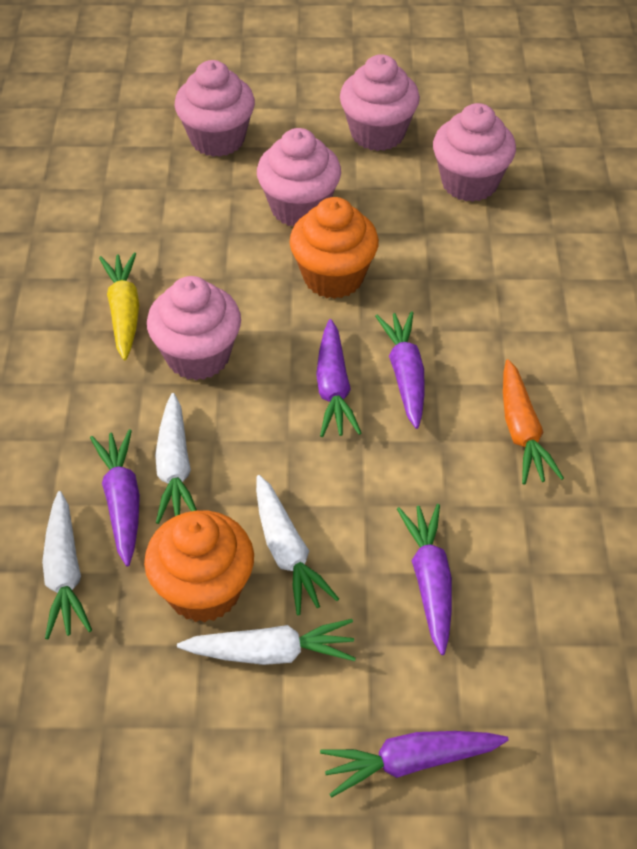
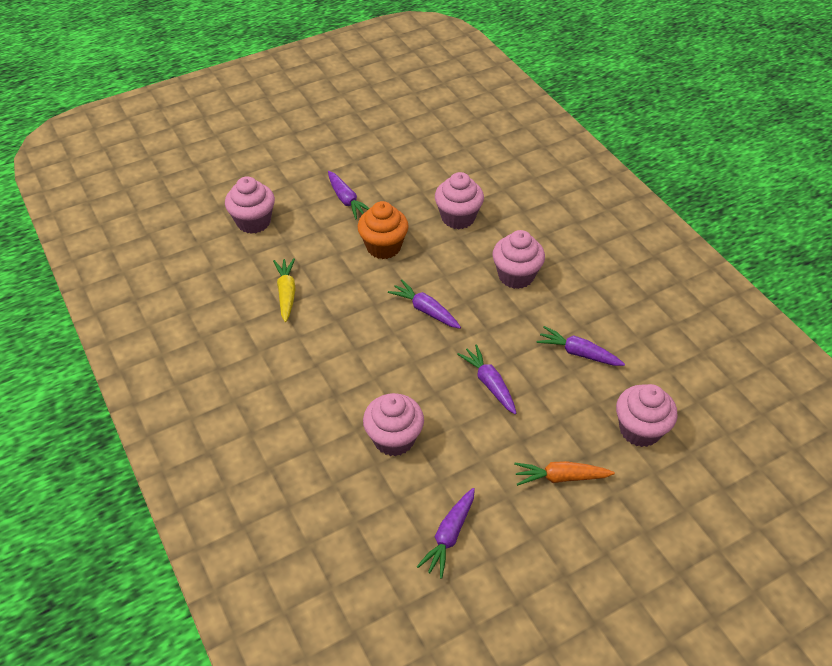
orange cupcake: 2 -> 1
white carrot: 4 -> 0

